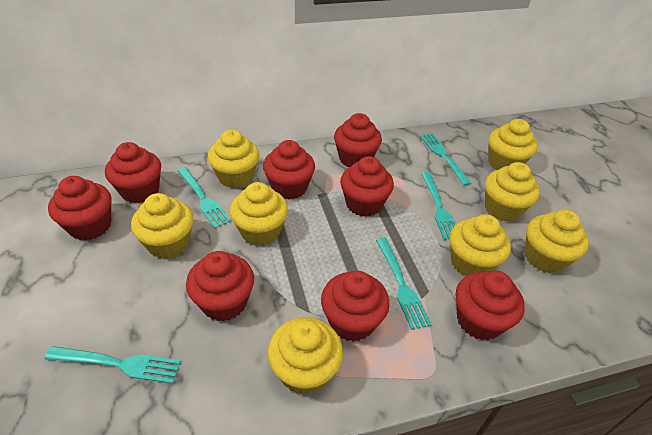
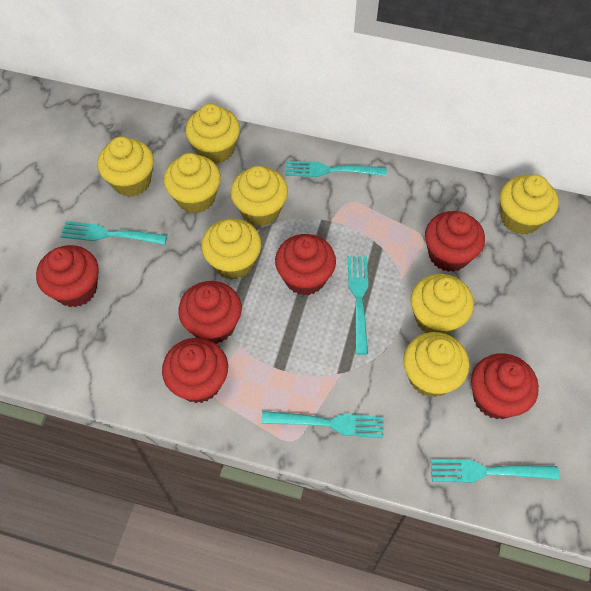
red cupcake: 8 -> 6

